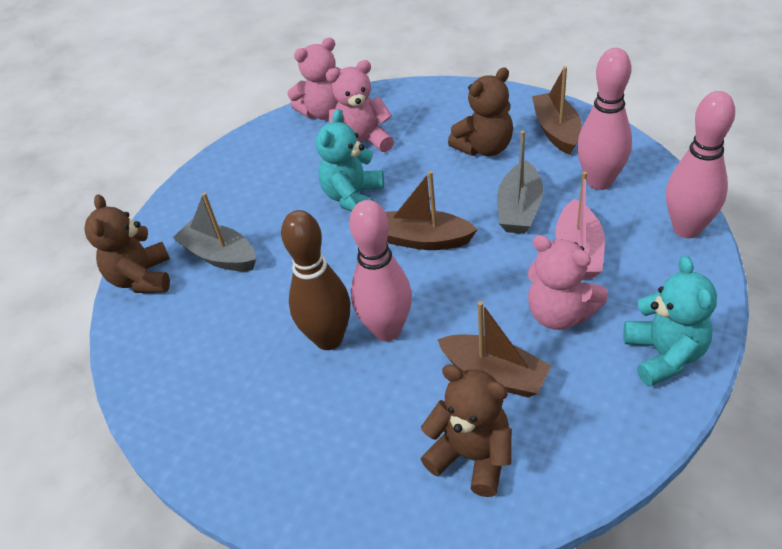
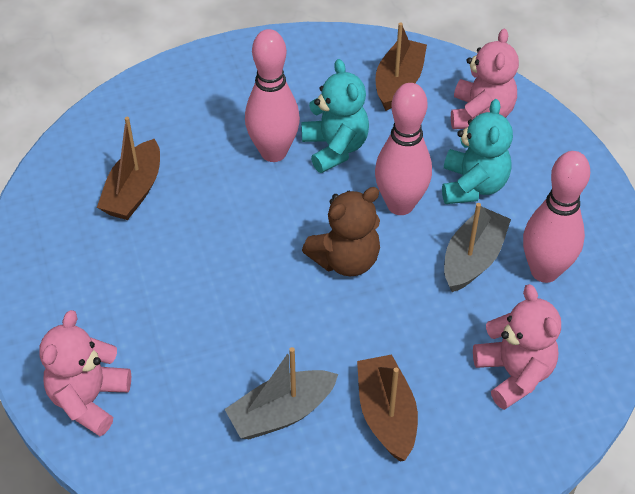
brown bowling pin: 1 -> 0
brown teddy bear: 3 -> 1
pink boat: 1 -> 0

